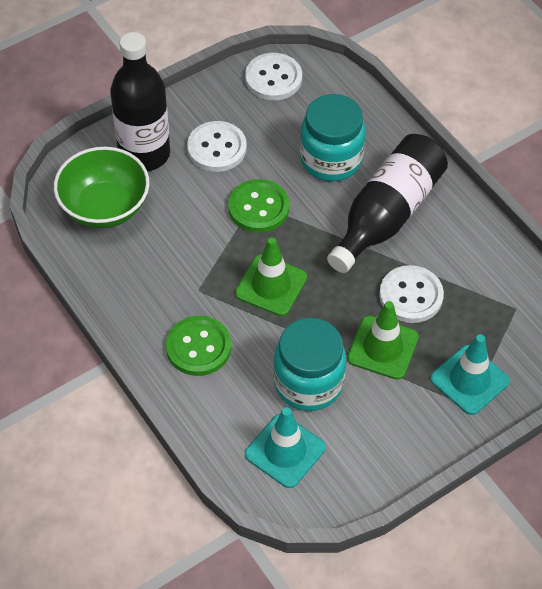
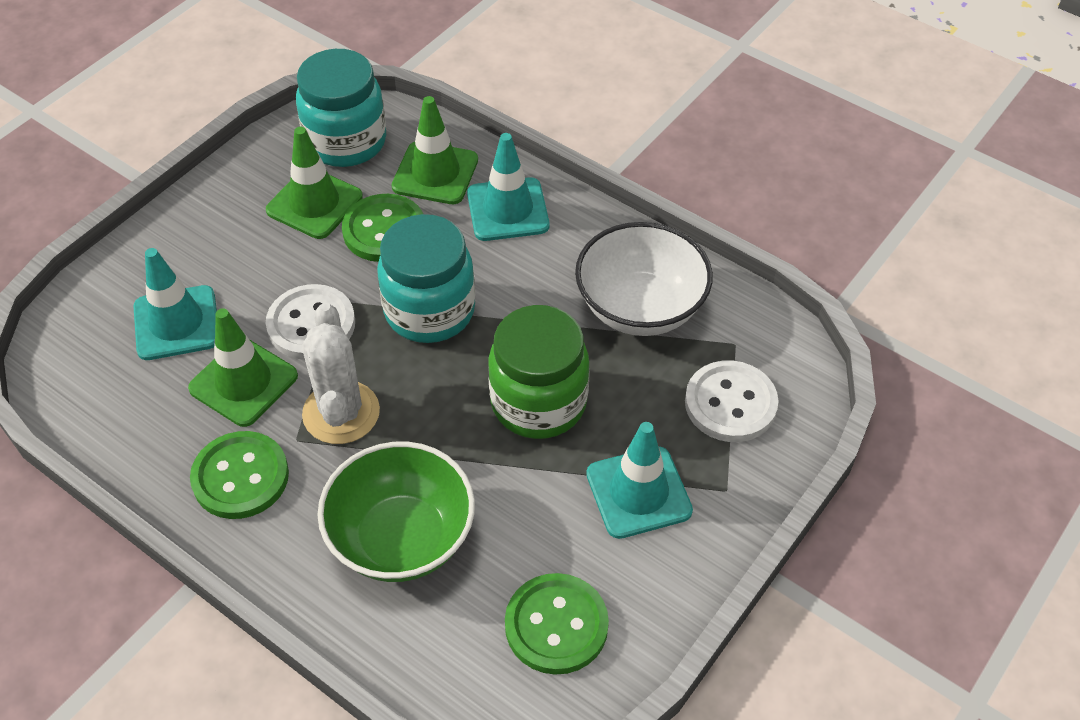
black bottle: 2 -> 0
green button: 2 -> 3
green jar: 0 -> 1
green traffic cone: 2 -> 3
turquoise traffic cone: 2 -> 3
white bowl: 0 -> 1
white button: 3 -> 2
white cactus: 0 -> 1

